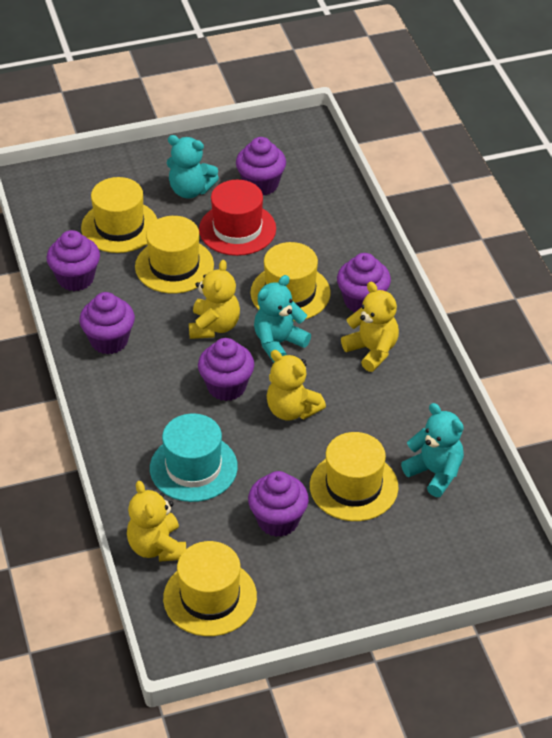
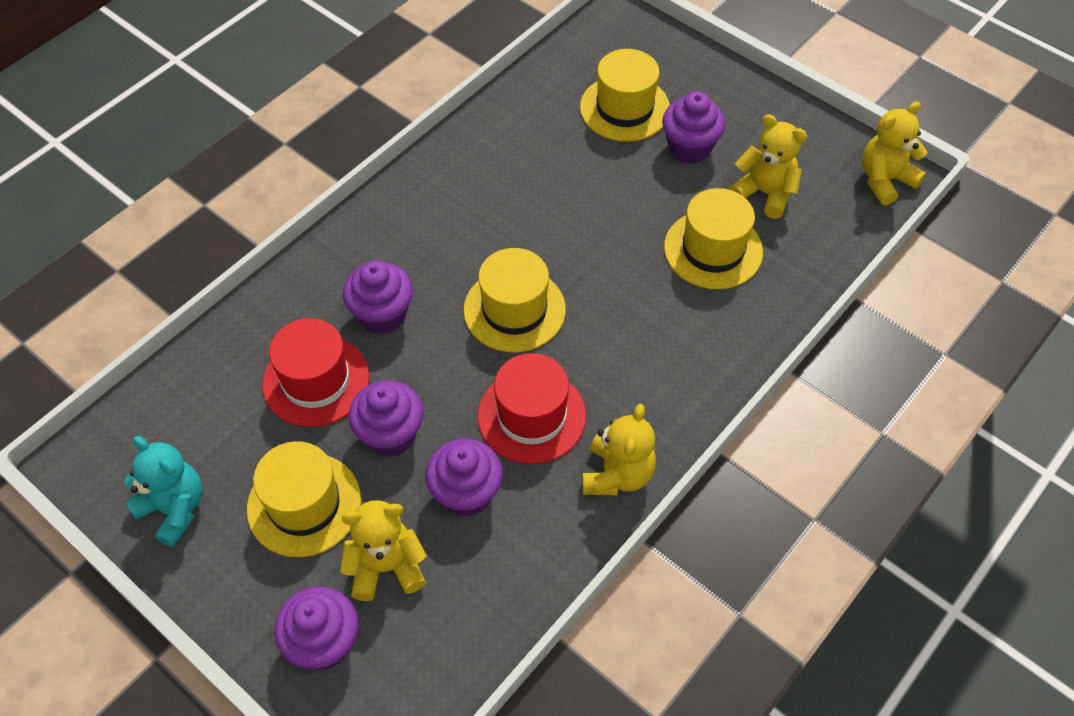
purple cupcake: 6 -> 5
red hat: 1 -> 2
turquoise hat: 1 -> 0
turquoise teddy bear: 3 -> 1
yellow hat: 5 -> 4

